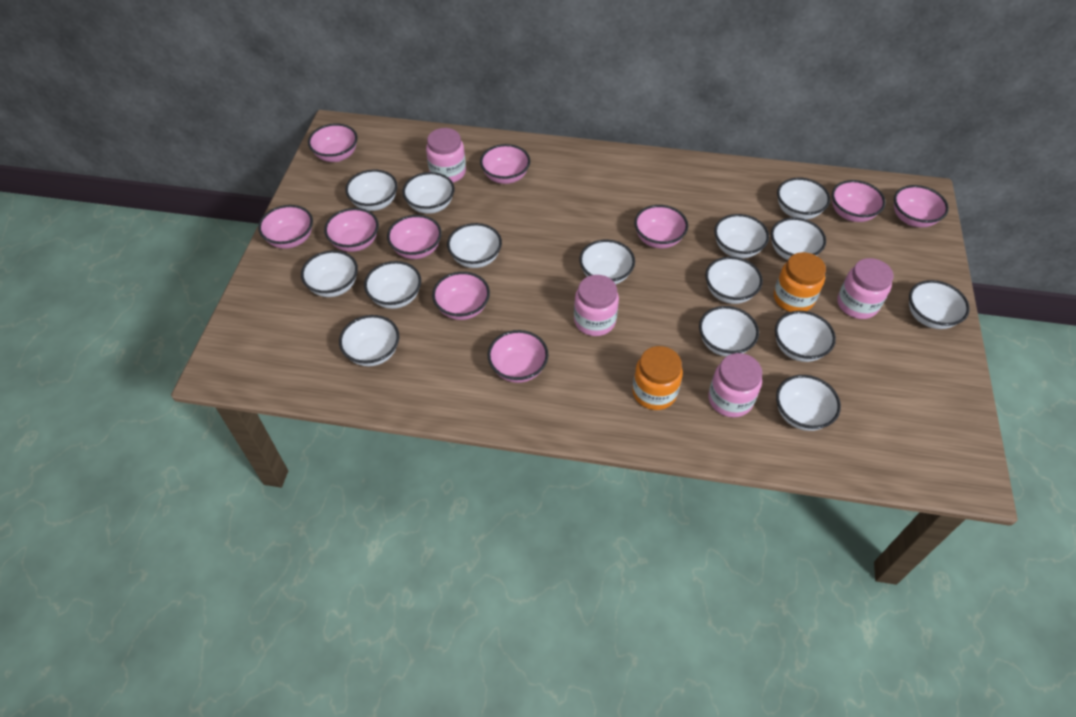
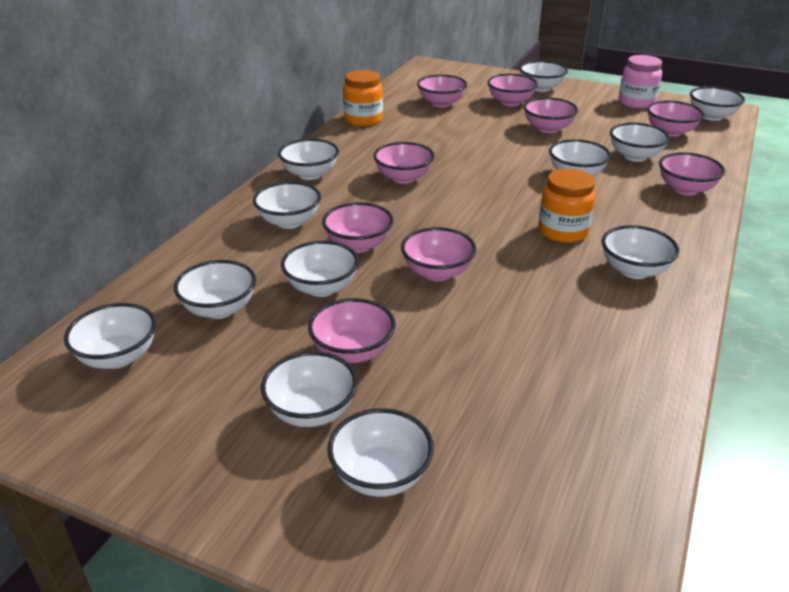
pink bowl: 10 -> 9
pink jar: 4 -> 1
white bowl: 15 -> 12

